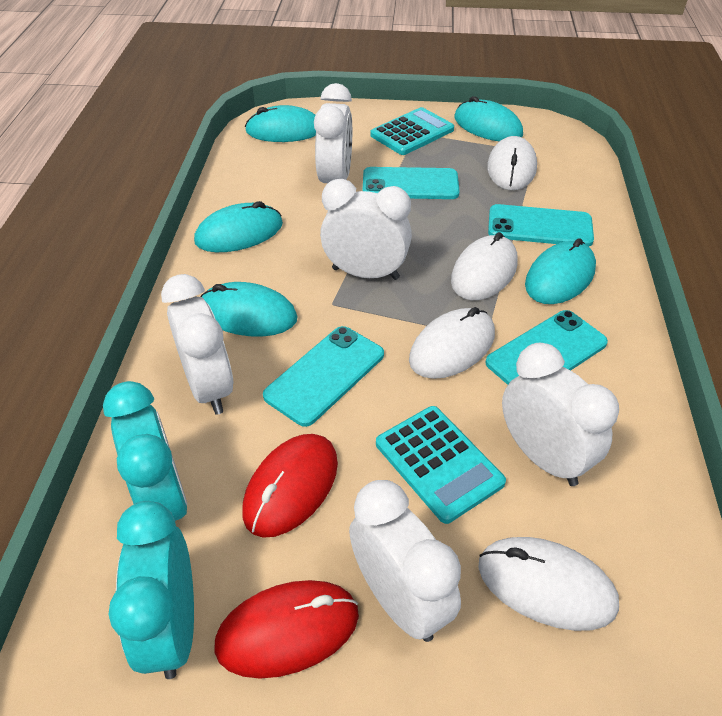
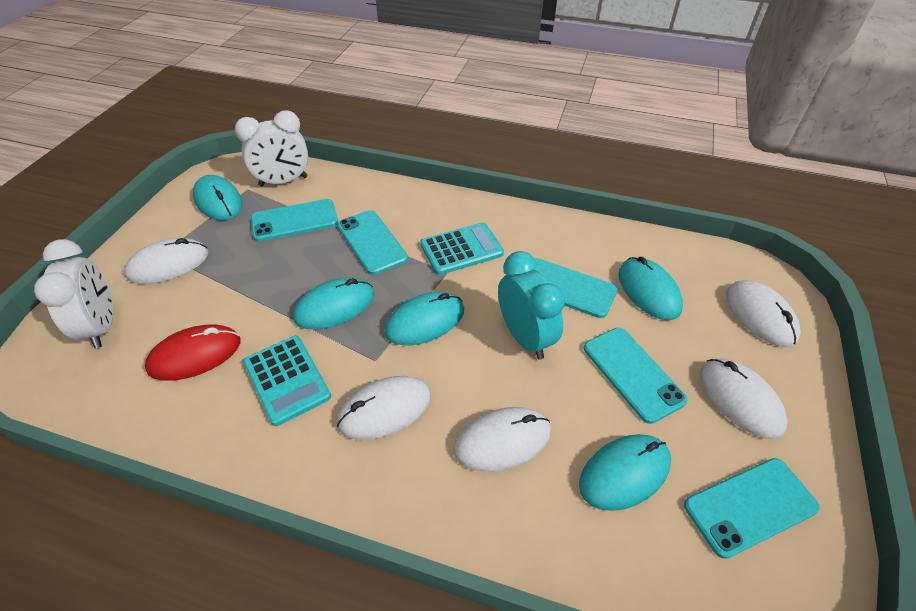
red mouse: 2 -> 1
turquoise clock: 2 -> 1
turquoise phone: 4 -> 5
white clock: 5 -> 2
white mouse: 4 -> 5

